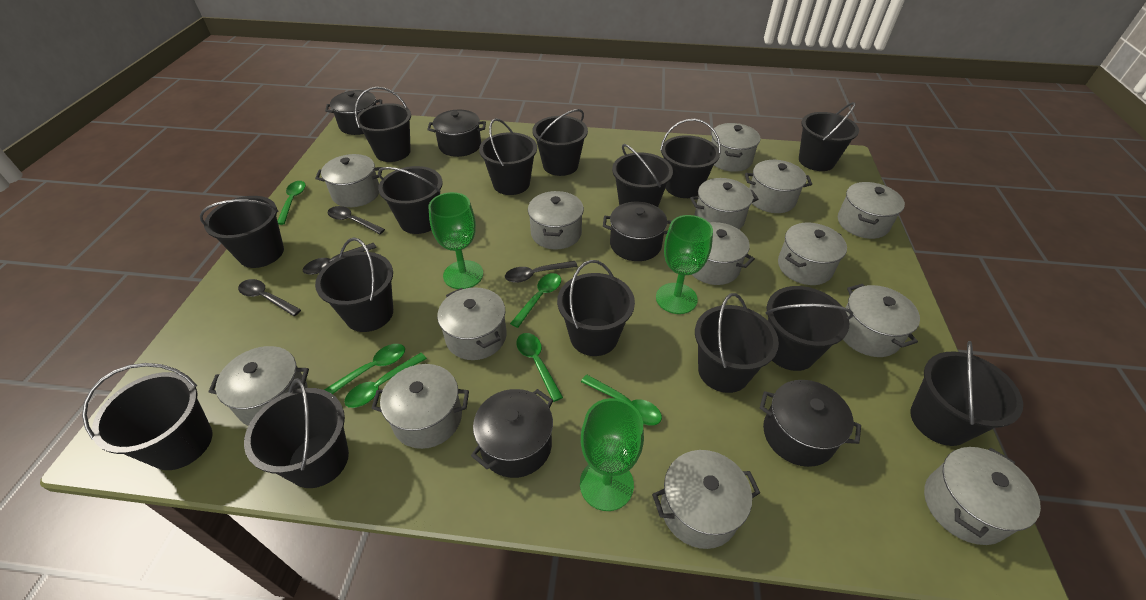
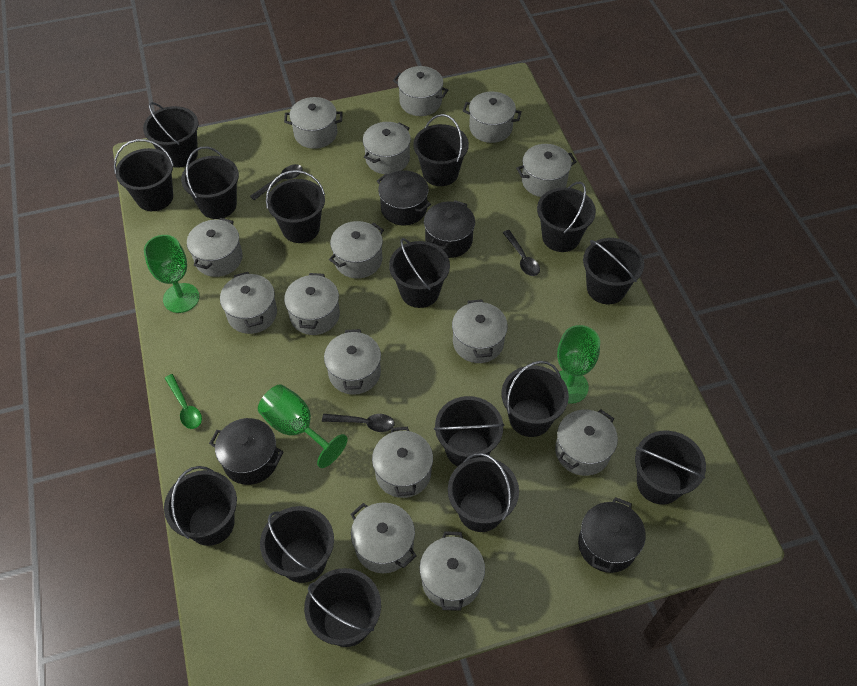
black pot: 5 -> 4
black spoon: 4 -> 3
green spoon: 6 -> 1
grey pot: 14 -> 15

